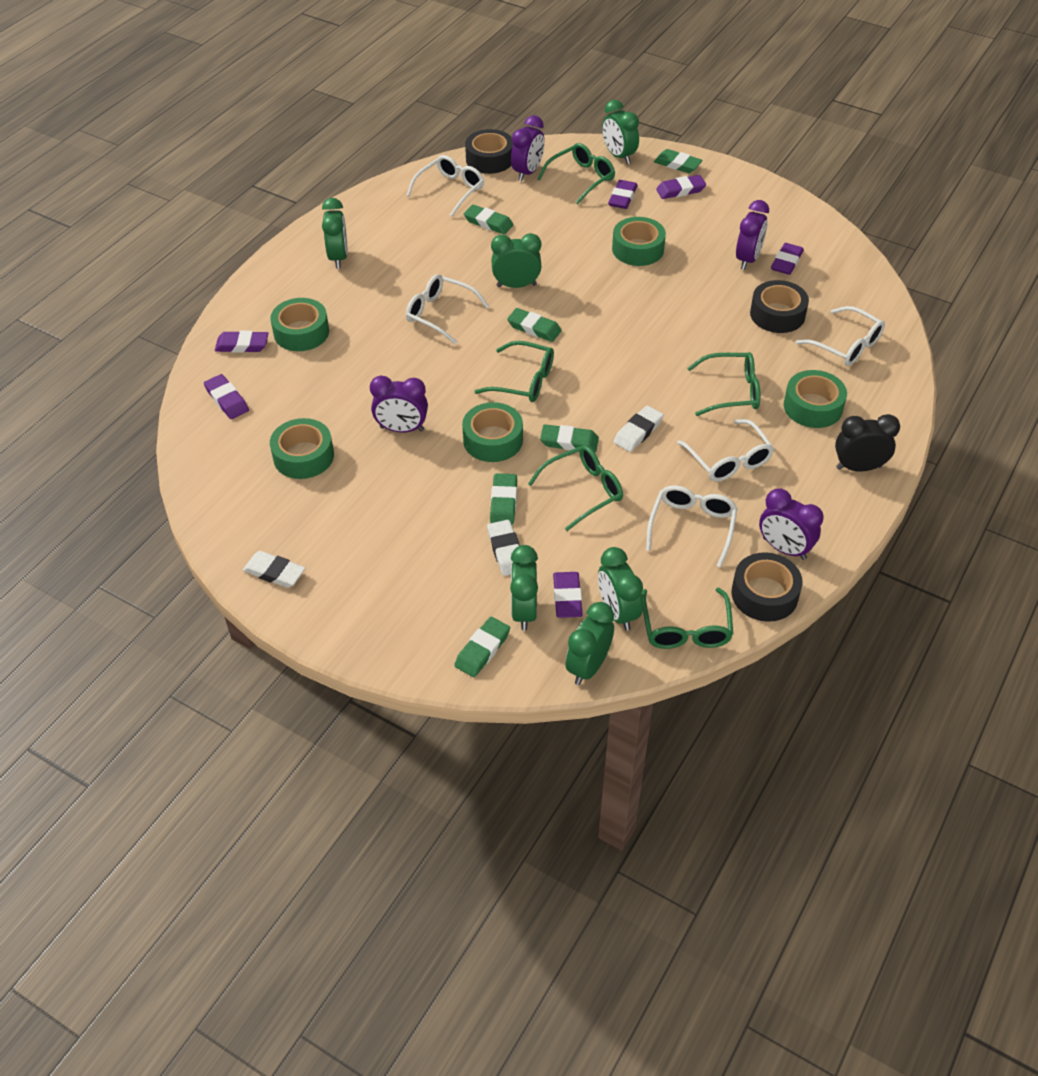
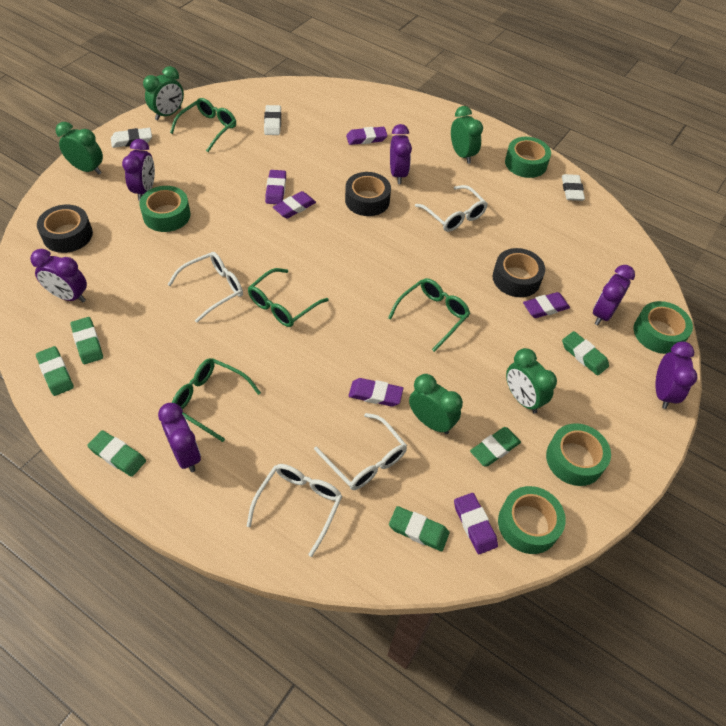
black clock: 1 -> 0
green clock: 6 -> 5
green glasses: 5 -> 4
purple clock: 4 -> 6
white glasses: 5 -> 4

